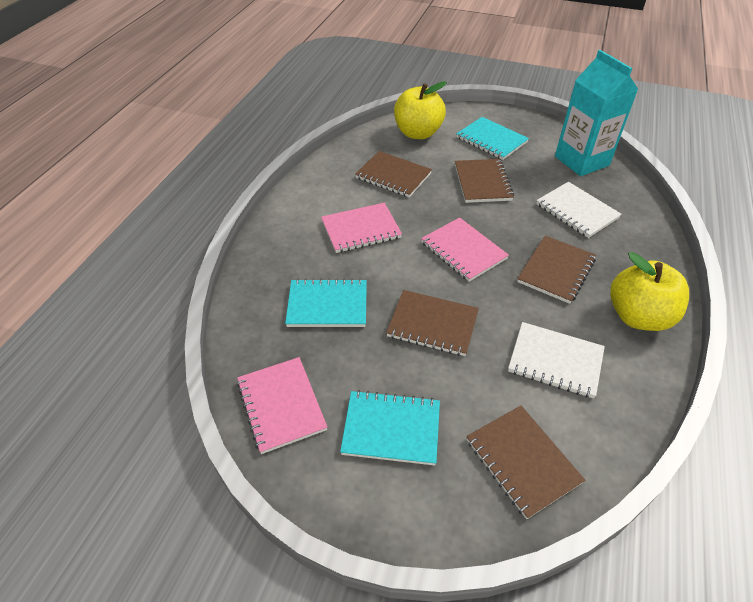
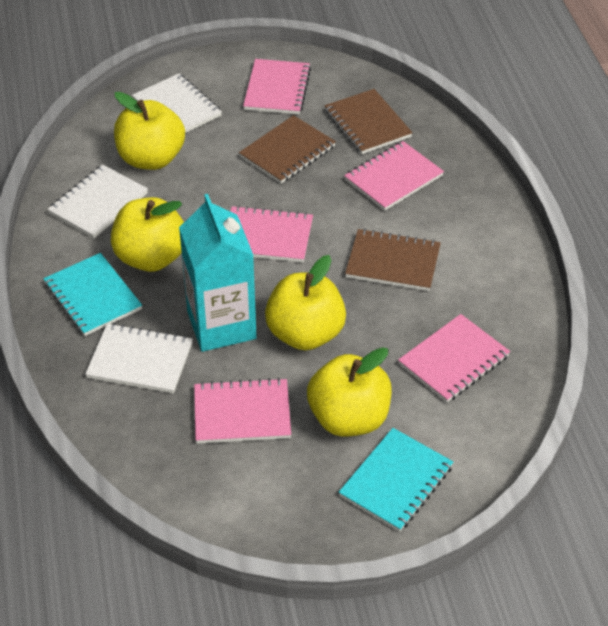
brown notebook: 5 -> 3
pink notebook: 3 -> 5
turquoise notebook: 3 -> 2
white notebook: 2 -> 3
yellow apple: 2 -> 4

